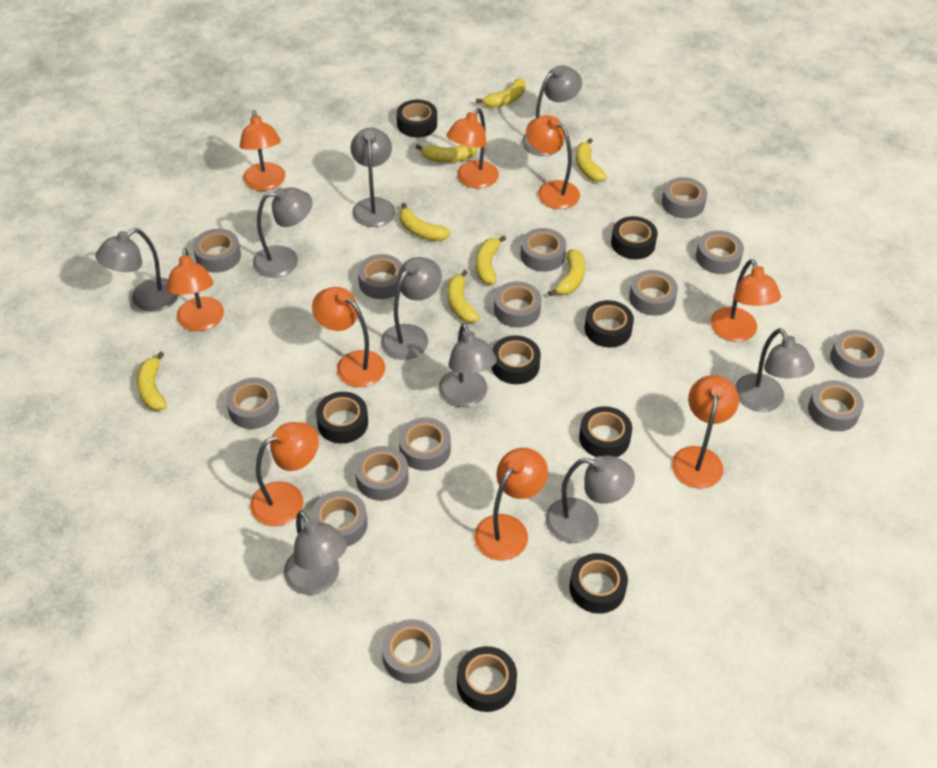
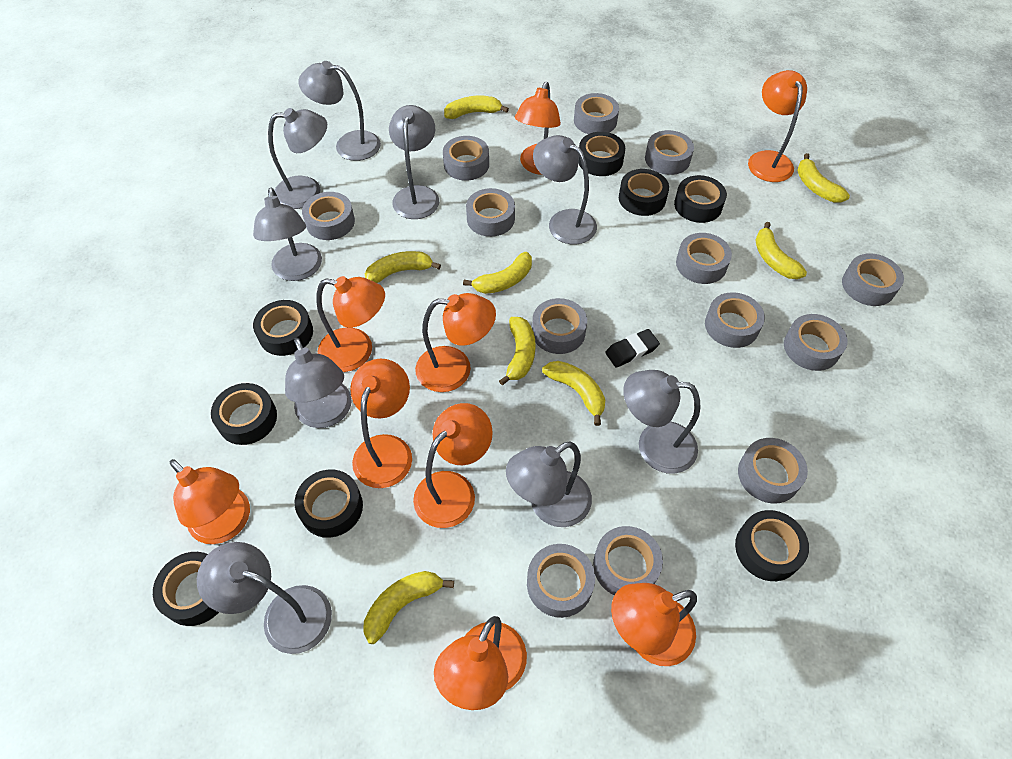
black eraser: 0 -> 1
grey tape: 14 -> 13

